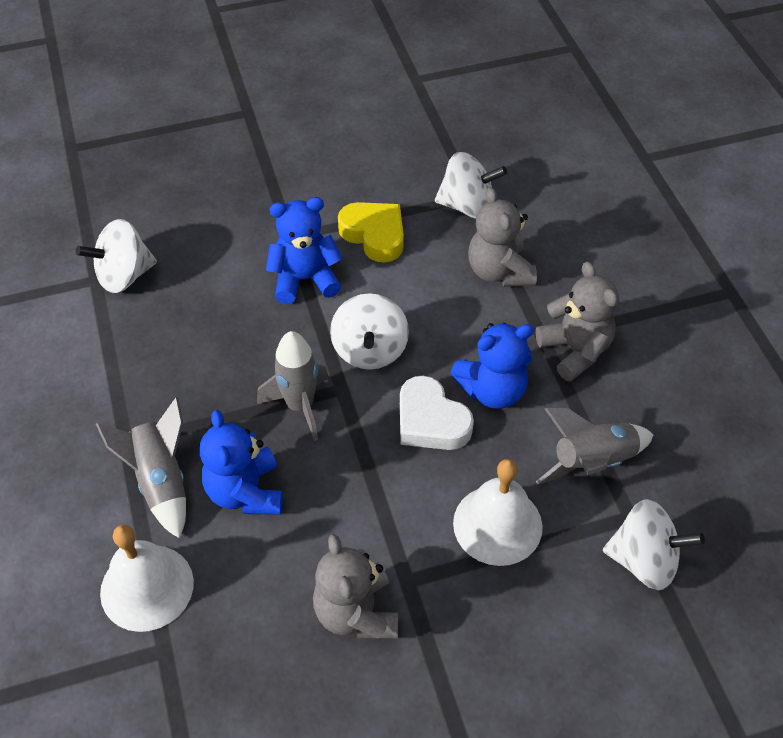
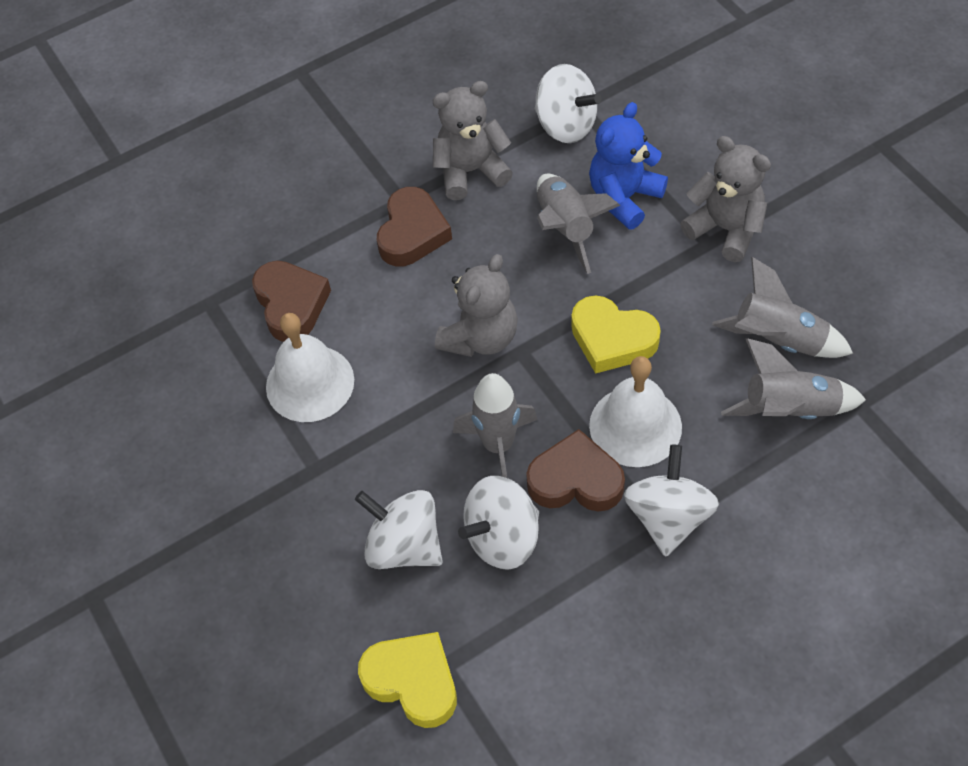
blue teddy bear: 3 -> 1
brown heart: 0 -> 3
grey rocket: 3 -> 4
white heart: 1 -> 0
yellow heart: 1 -> 2

